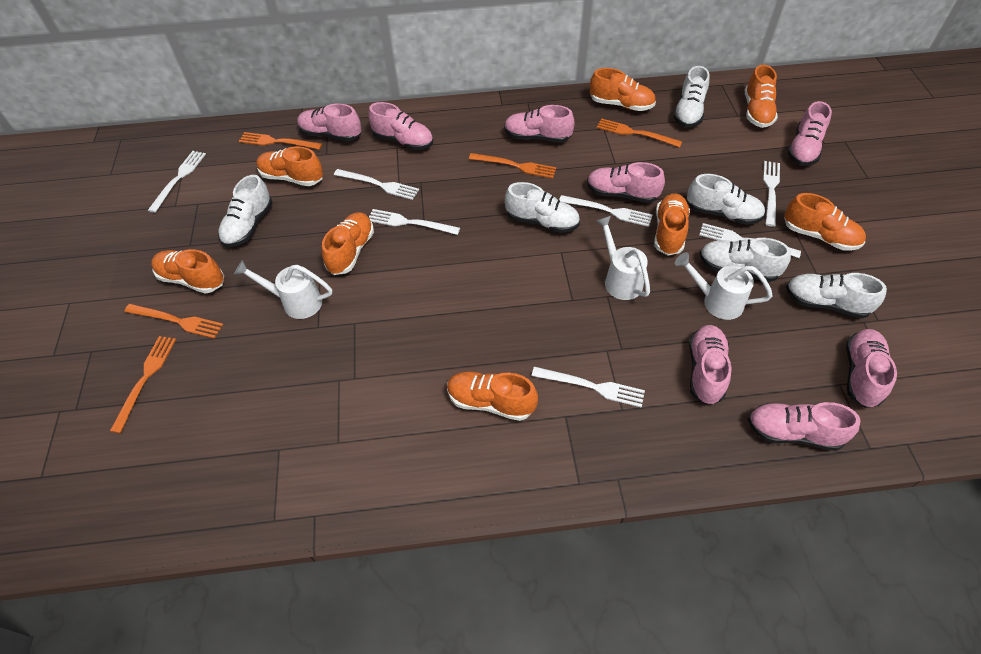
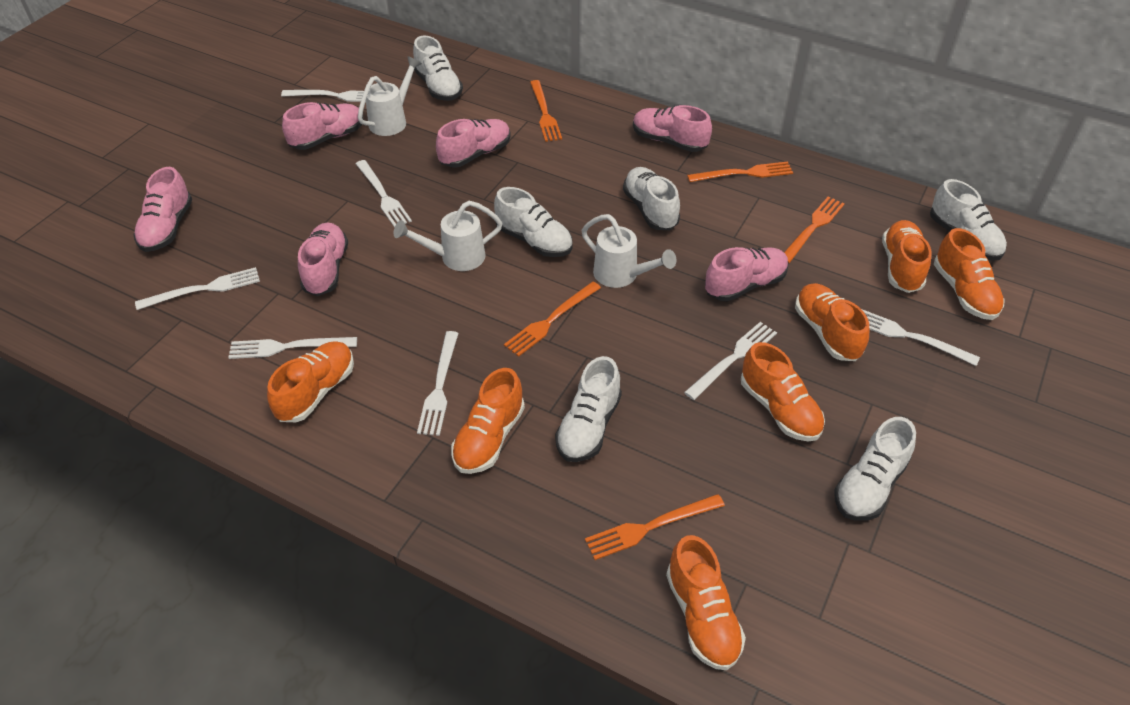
orange shoe: 8 -> 7
pink shoe: 8 -> 6

